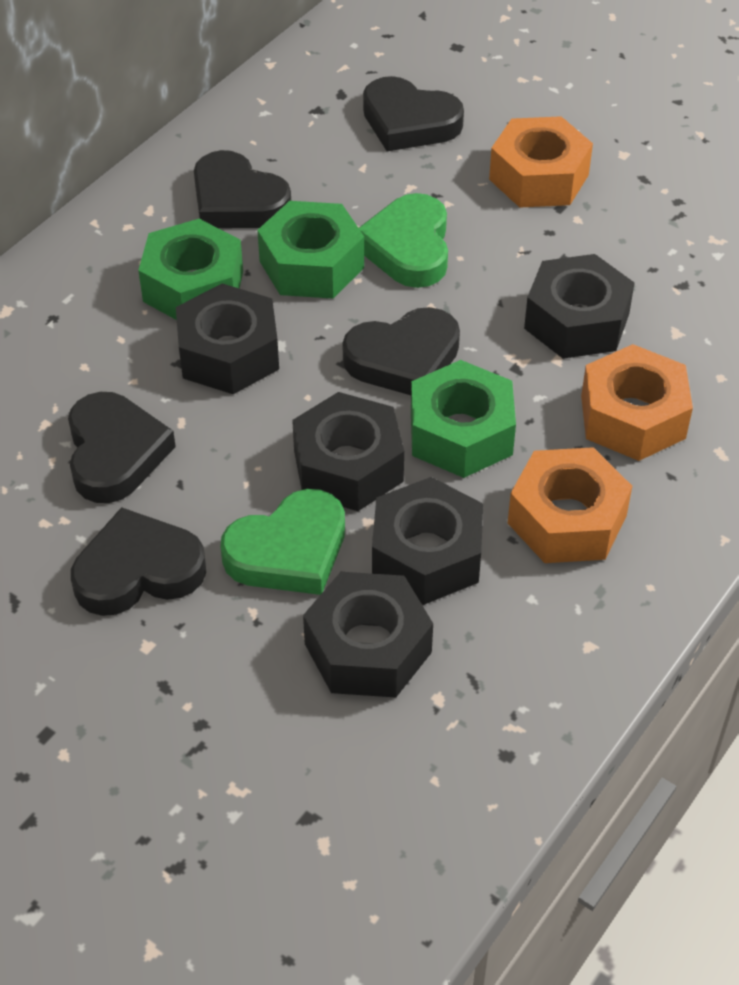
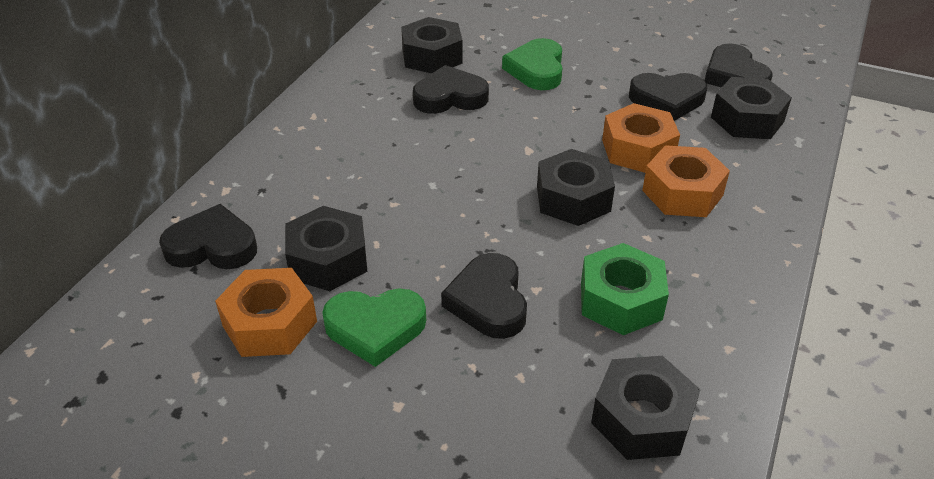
green nut: 3 -> 1

